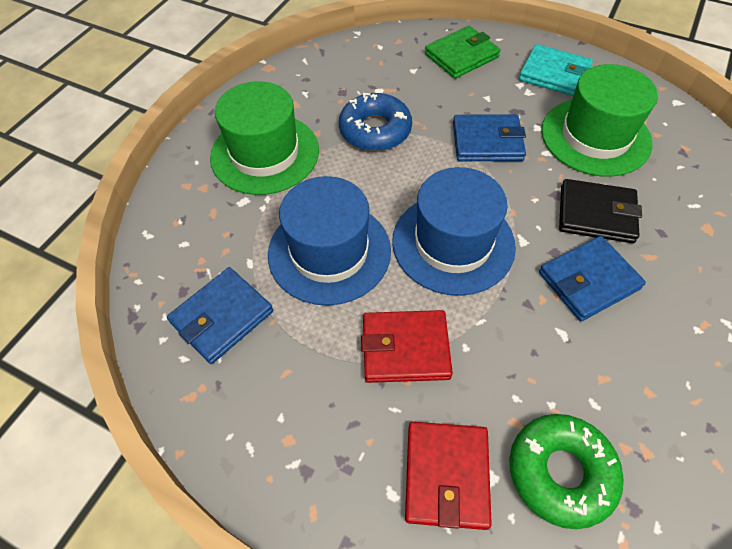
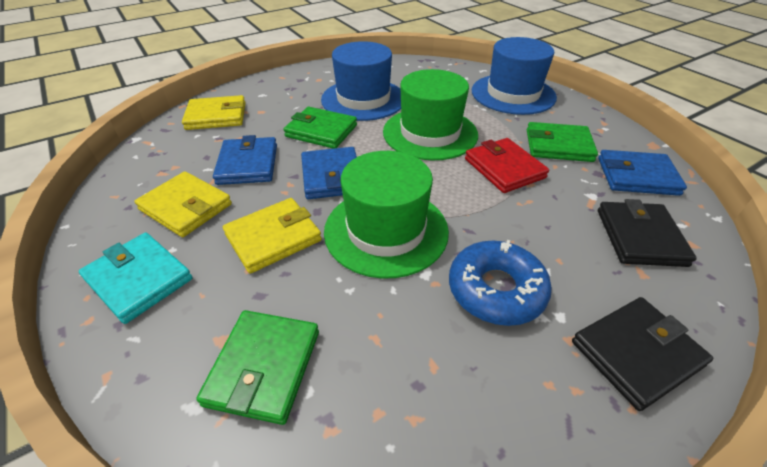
black wallet: 1 -> 2
green donut: 1 -> 0
green wallet: 1 -> 3
red wallet: 2 -> 1
yellow wallet: 0 -> 3

